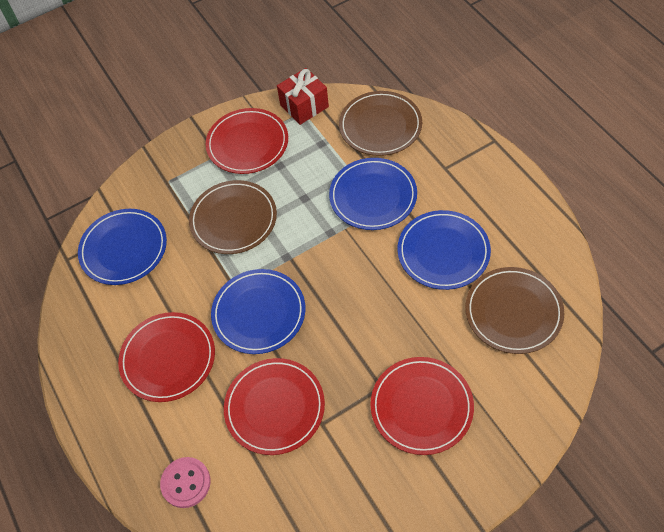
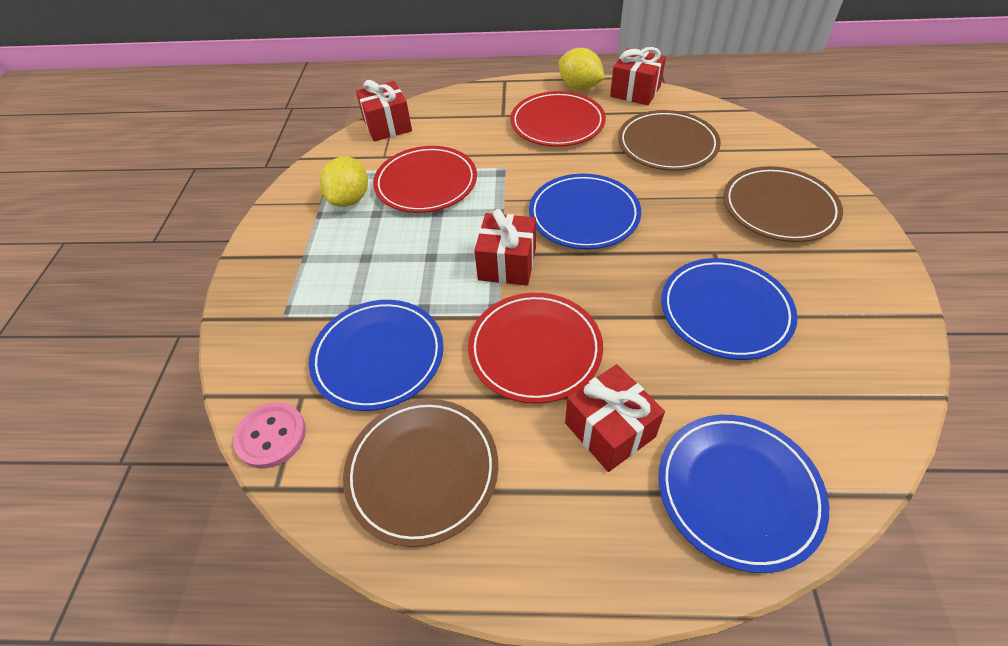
red gift: 1 -> 4
red plate: 4 -> 3
yellow lemon: 0 -> 2

